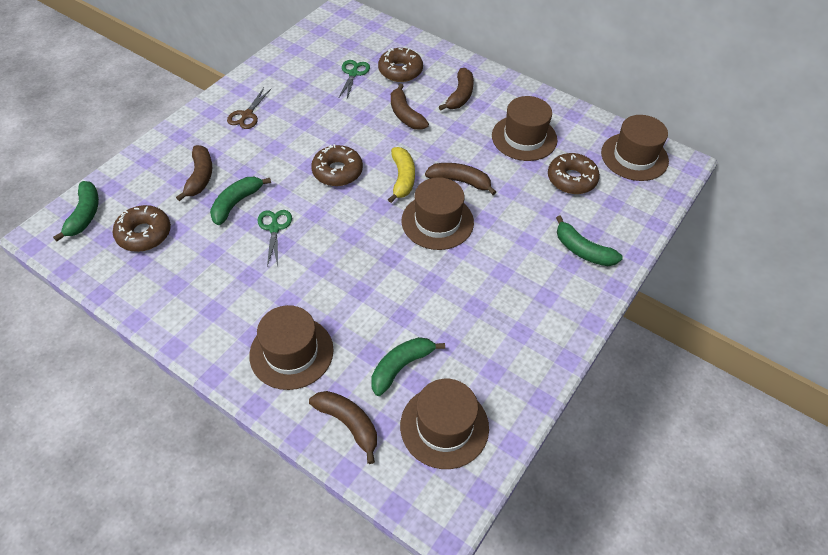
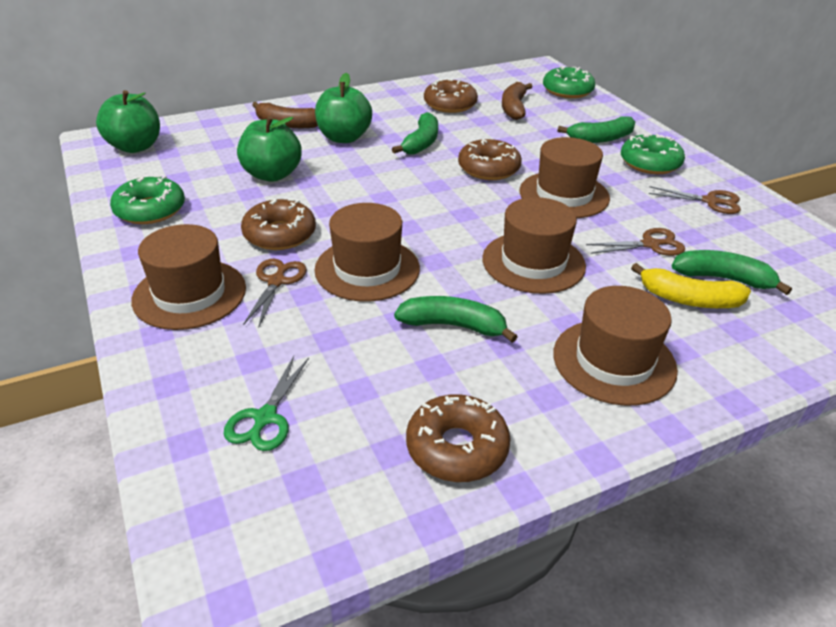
brown banana: 5 -> 2
brown scissors: 1 -> 3
green apple: 0 -> 3
green donut: 0 -> 3
green scissors: 2 -> 1

